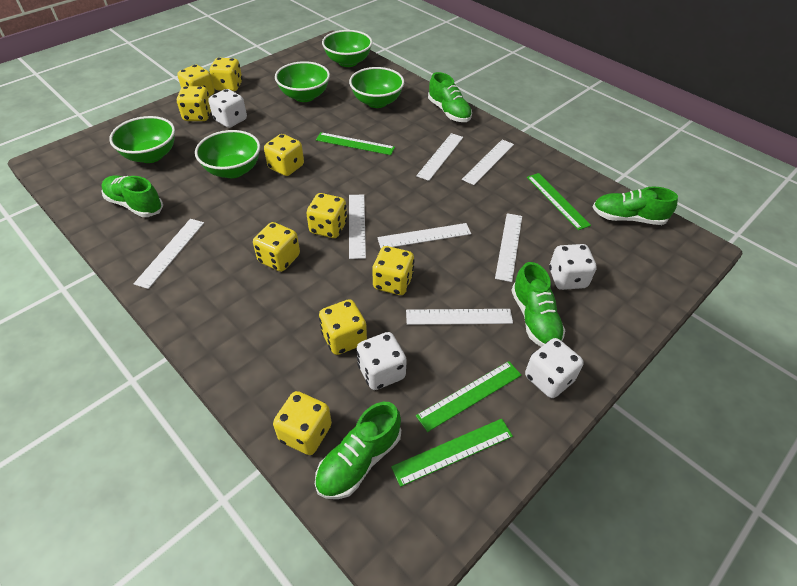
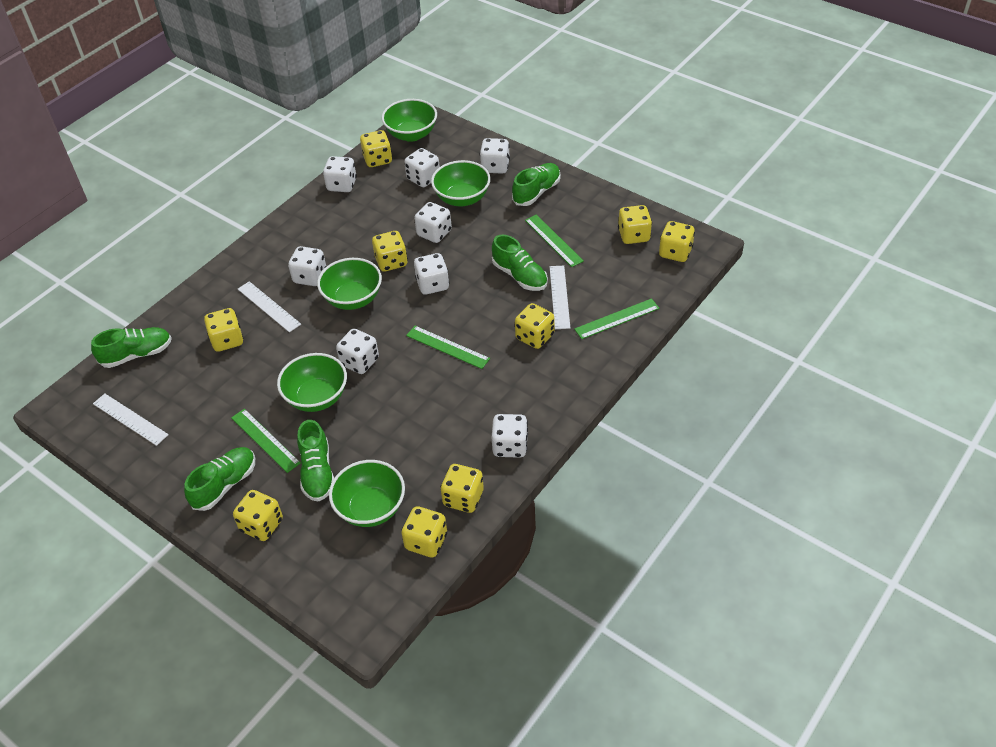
white dice: 4 -> 8
white ruler: 7 -> 3

